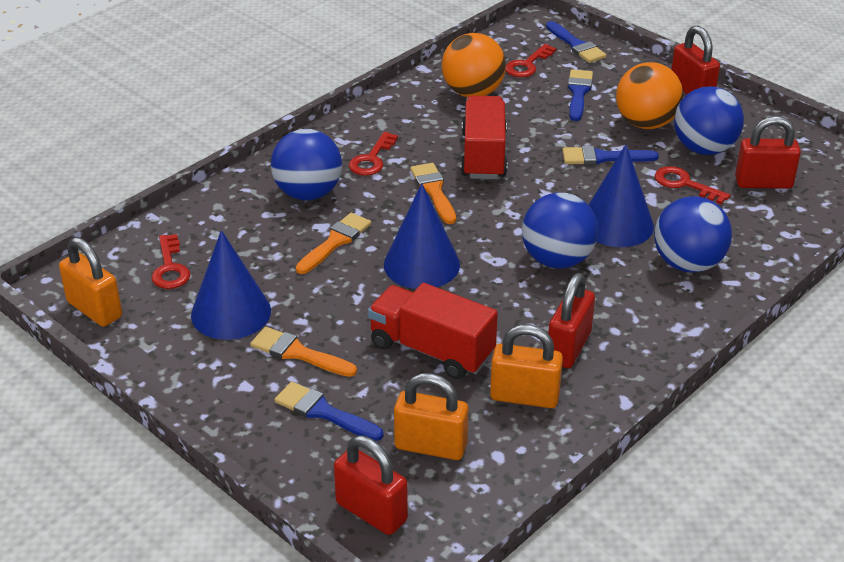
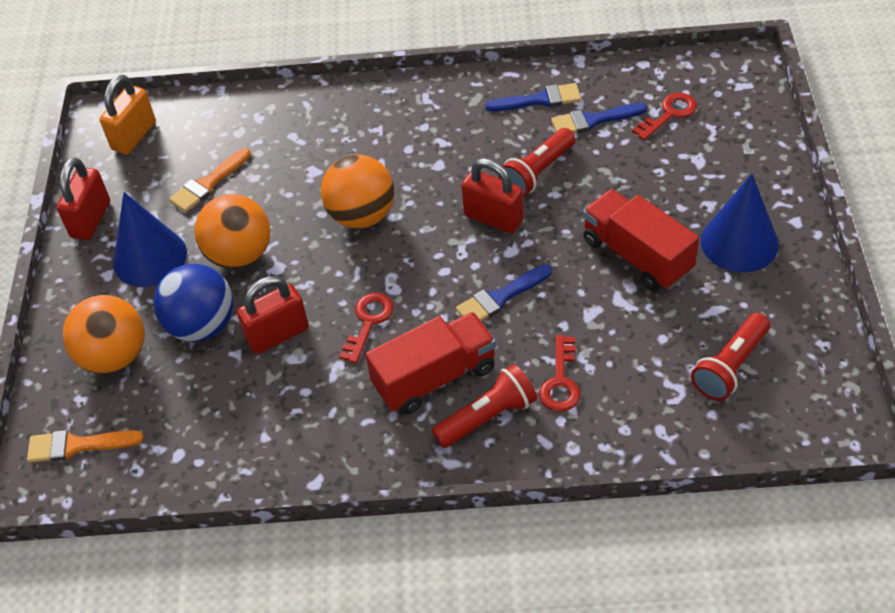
blue ball: 4 -> 1
blue brush: 4 -> 3
blue cone: 3 -> 2
orange ball: 2 -> 3
orange brush: 3 -> 2
orange padlock: 3 -> 1
red flashlight: 0 -> 3
red key: 4 -> 3
red padlock: 4 -> 3

